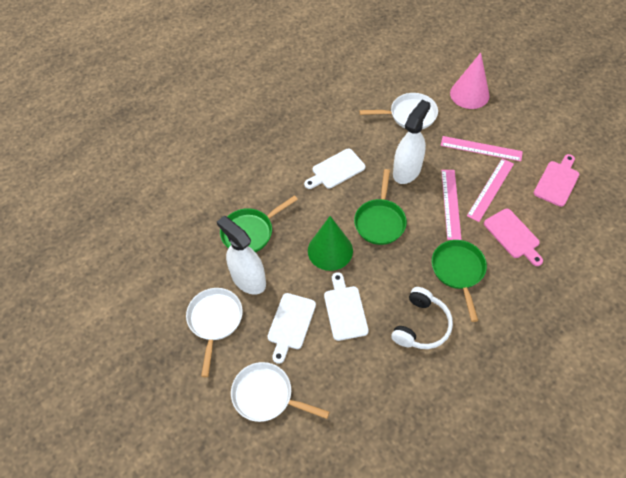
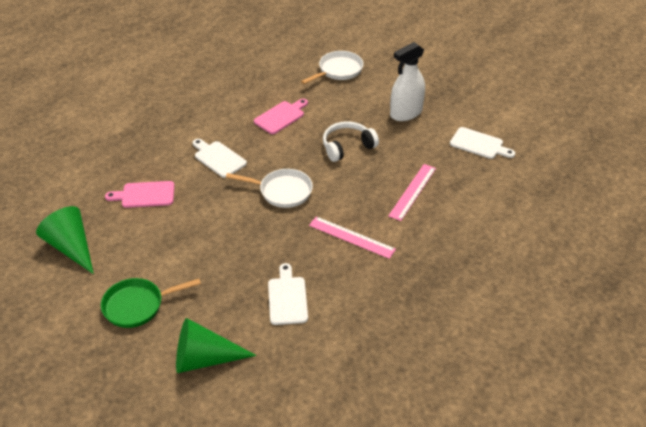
green cone: 1 -> 2
green pan: 3 -> 1
pink cone: 1 -> 0
pink ruler: 3 -> 2
white pan: 3 -> 2
white spray bottle: 2 -> 1

